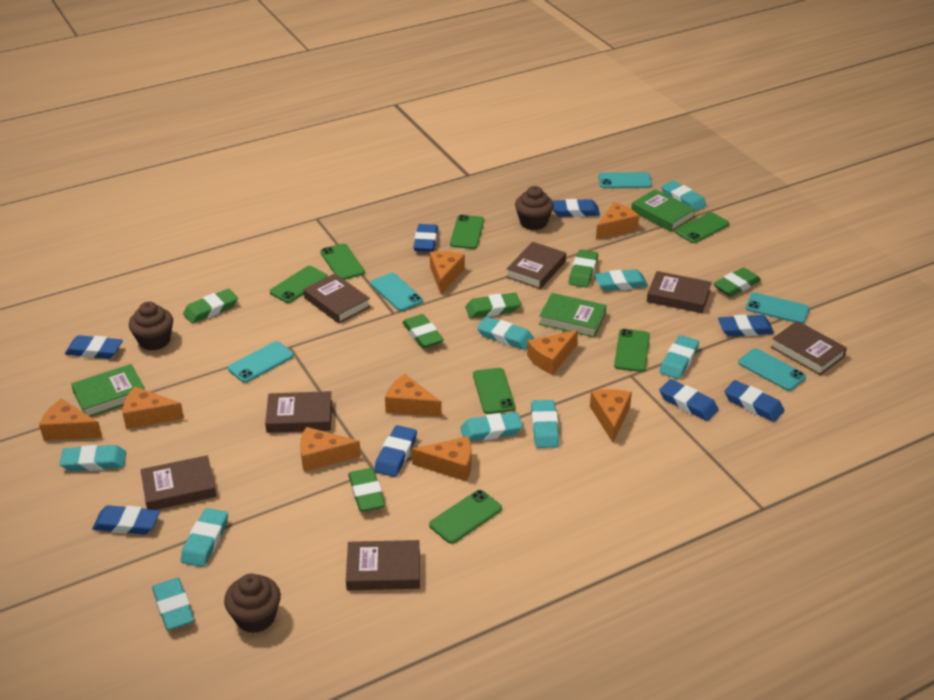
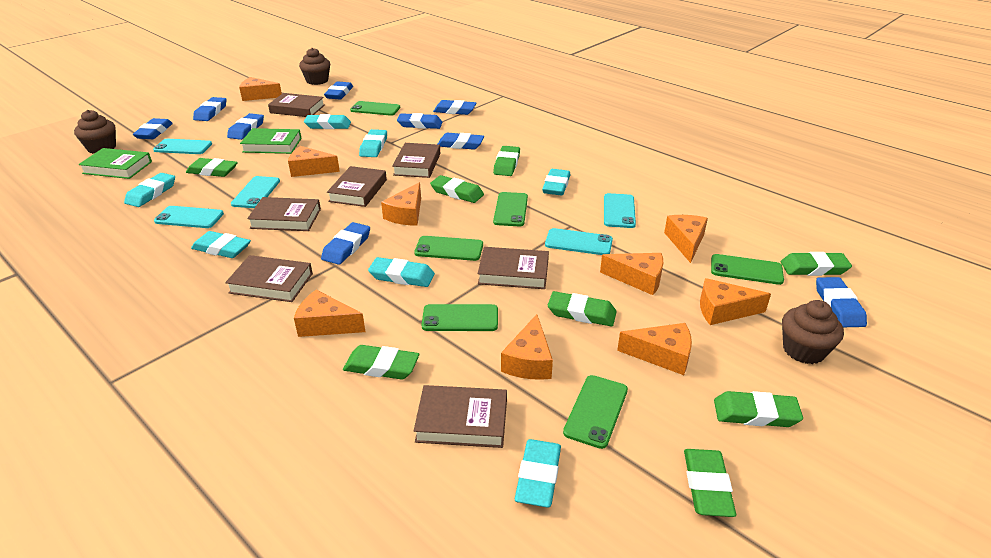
blue eraser: 8 -> 9
green book: 3 -> 2
green eraser: 6 -> 8
green phone: 7 -> 6
turquoise eraser: 9 -> 7

